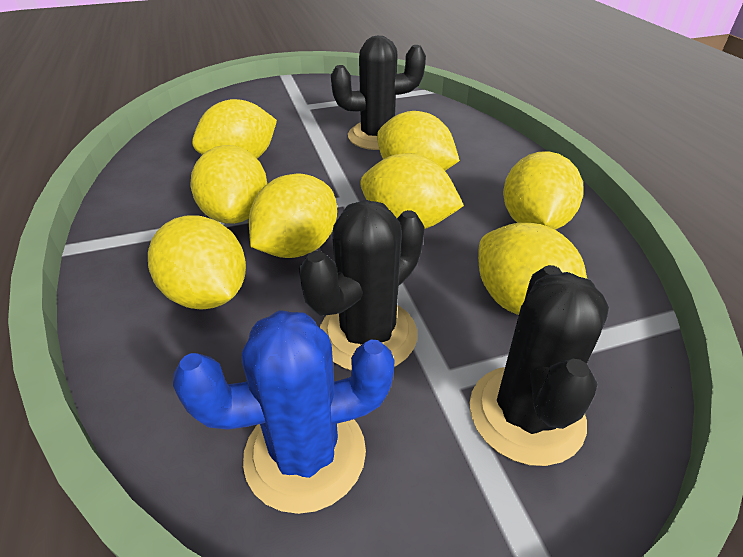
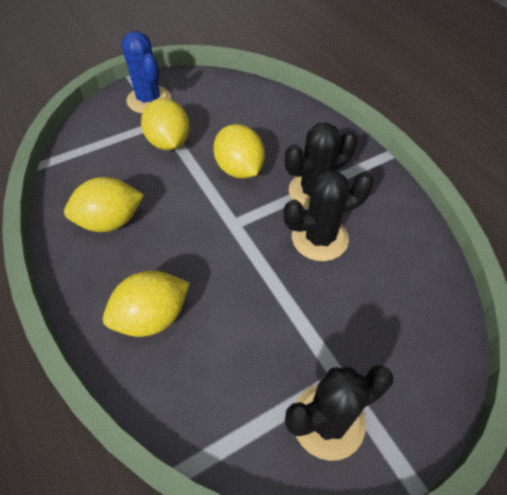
yellow lemon: 8 -> 4

